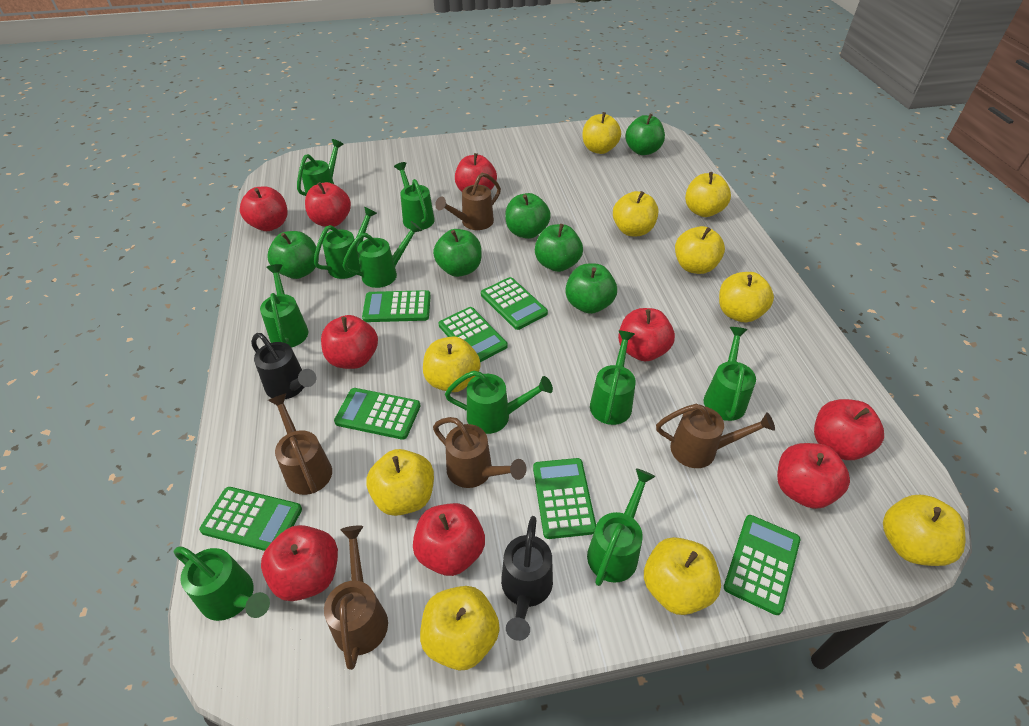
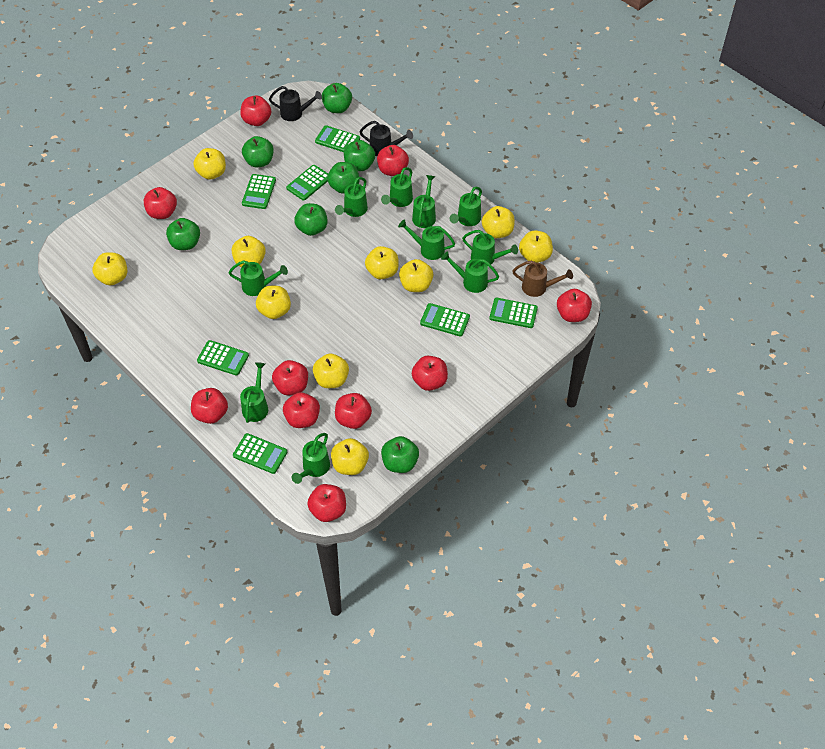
brown watering can: 5 -> 1
green apple: 6 -> 7
red apple: 9 -> 10

